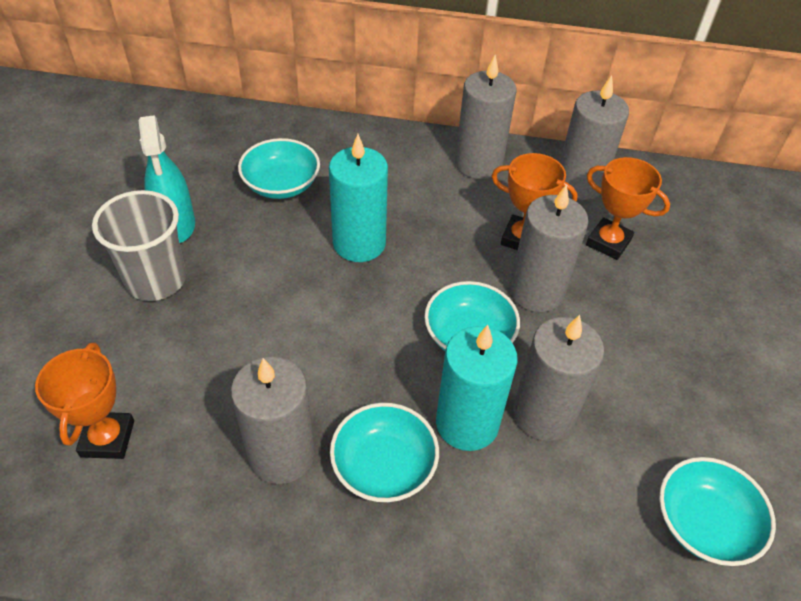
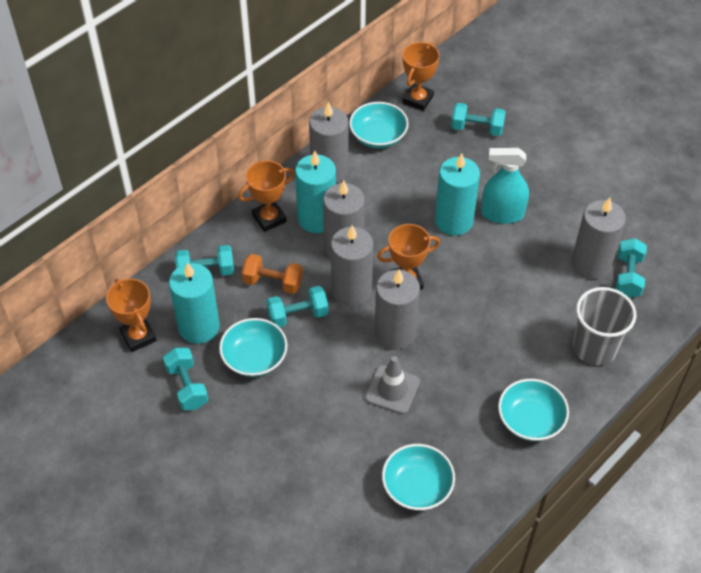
grey traffic cone: 0 -> 1
orange dumbbell: 0 -> 1
orange trophy: 3 -> 4
turquoise candle: 2 -> 3
turquoise dumbbell: 0 -> 5

